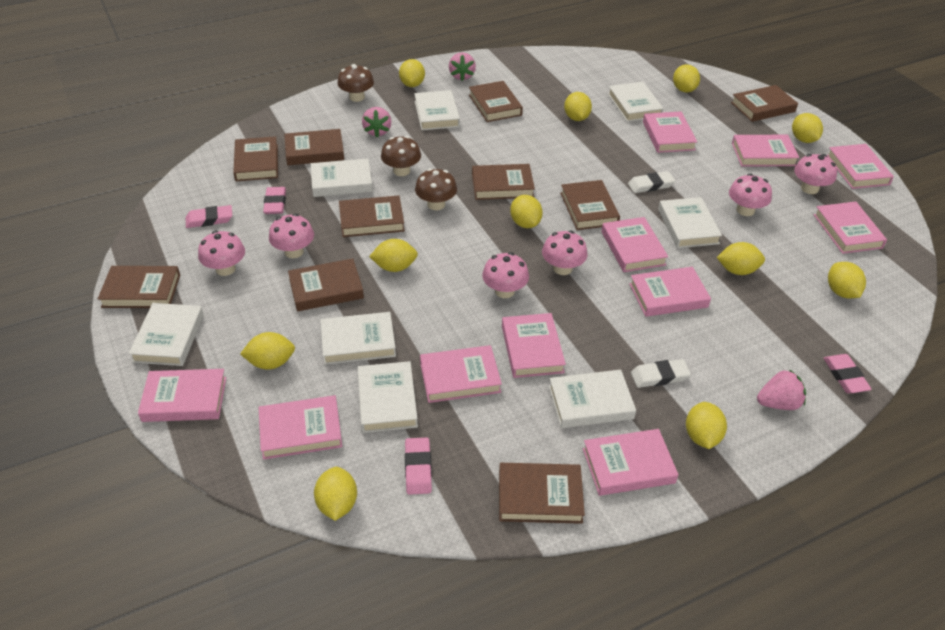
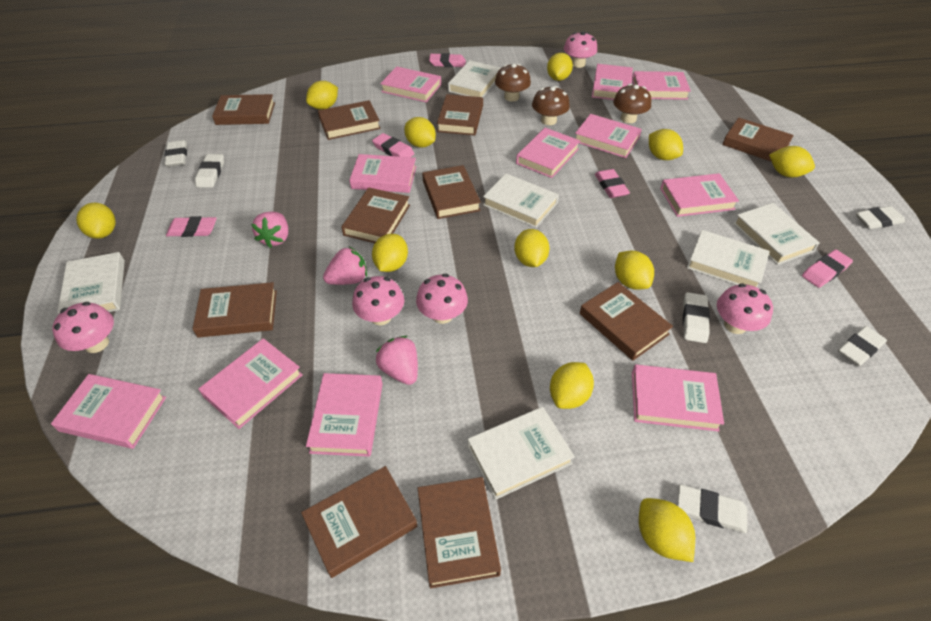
pink eraser: 4 -> 5
pink mushroom: 6 -> 5
white book: 8 -> 6
white eraser: 2 -> 6

